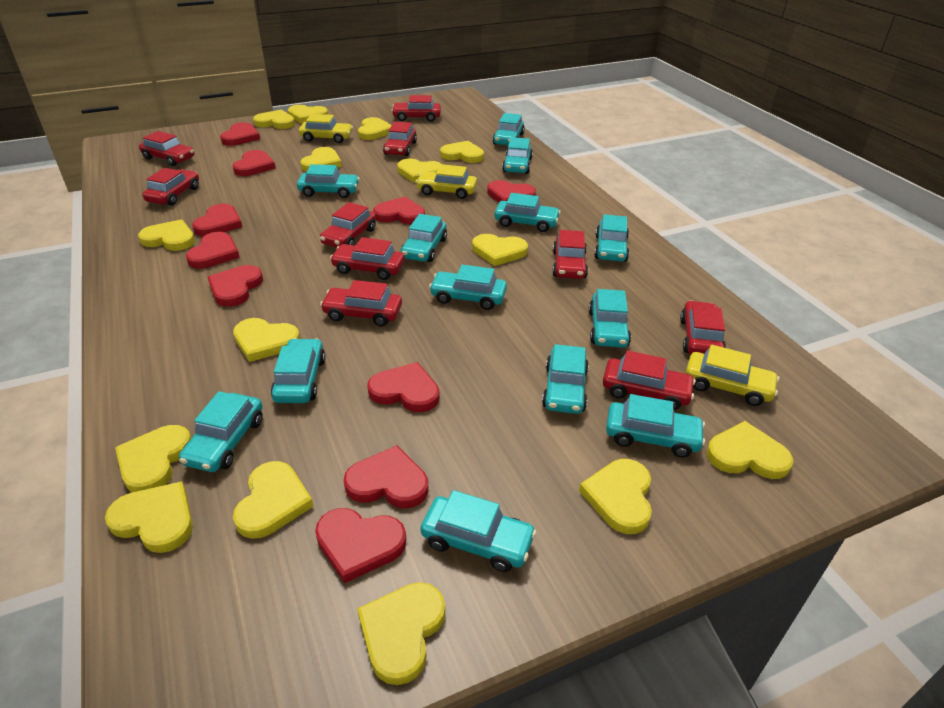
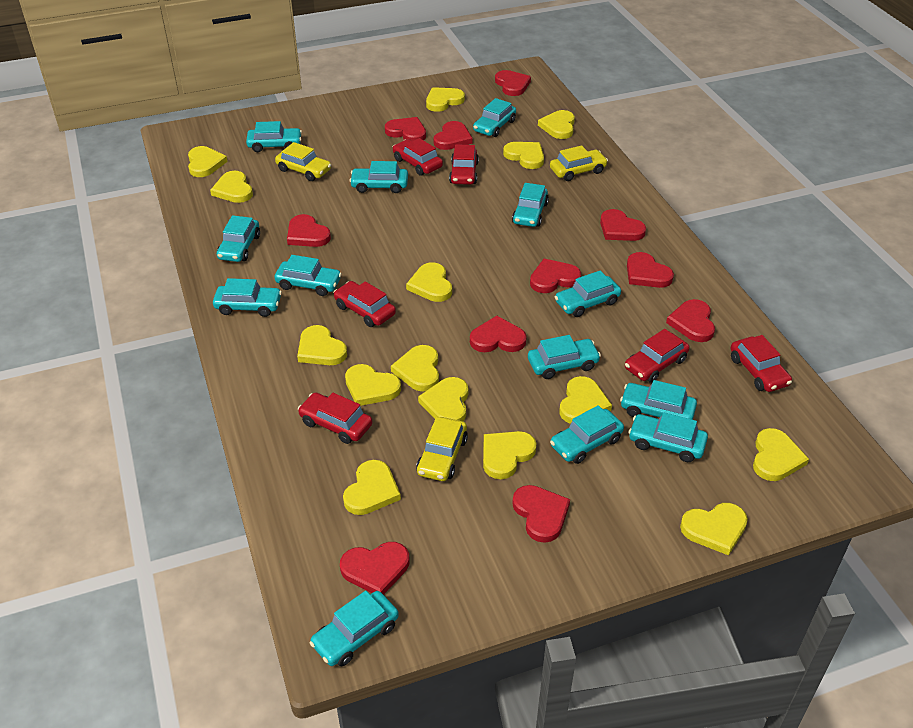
red car: 10 -> 6
red heart: 10 -> 11

